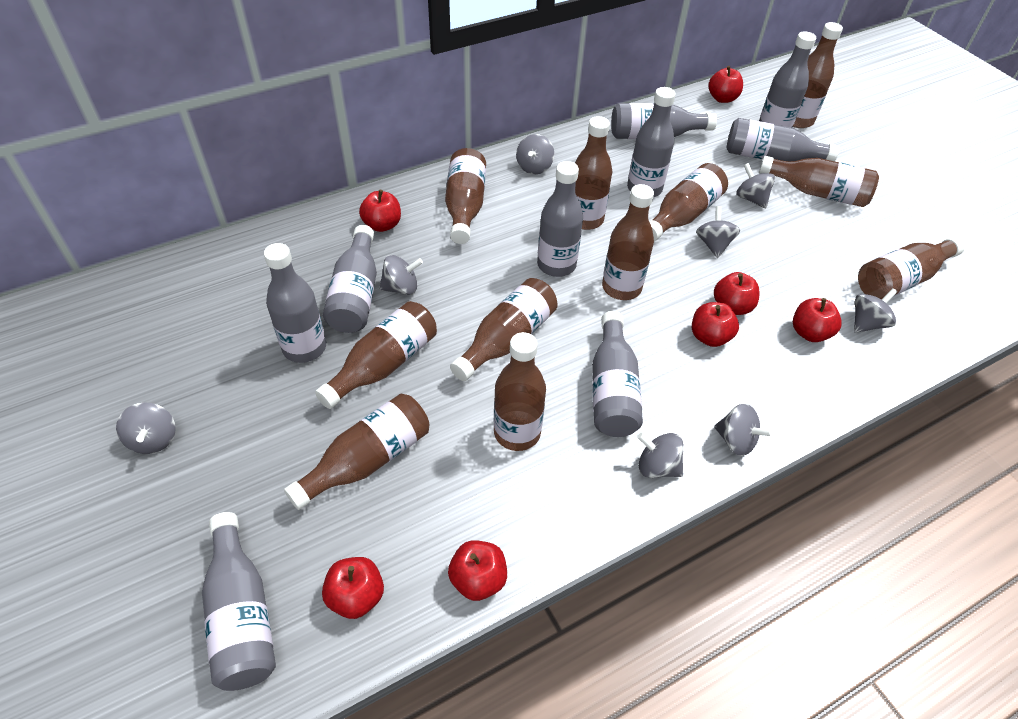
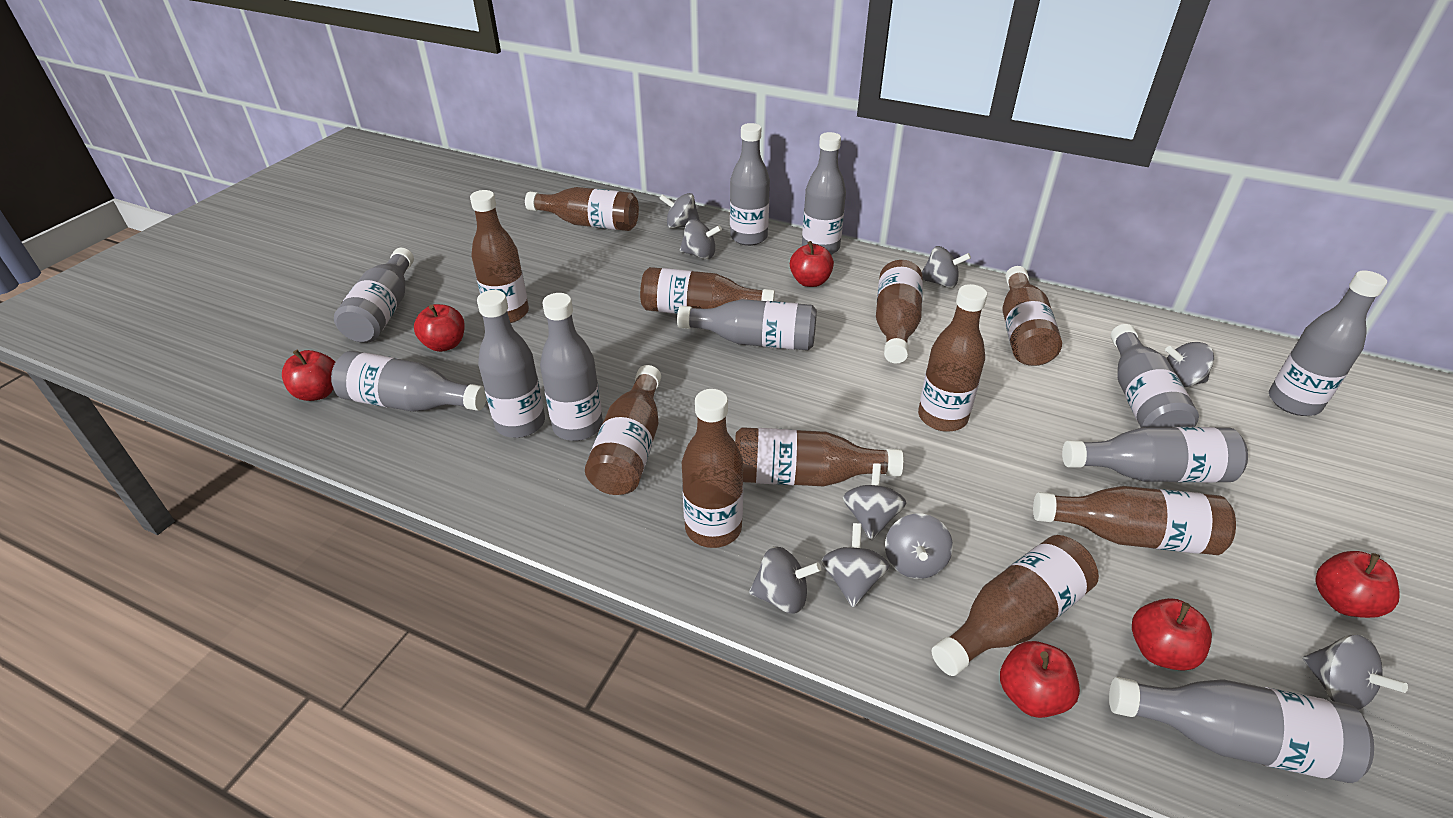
grey bottle: 9 -> 11
grey spinning top: 8 -> 9
red apple: 7 -> 6

